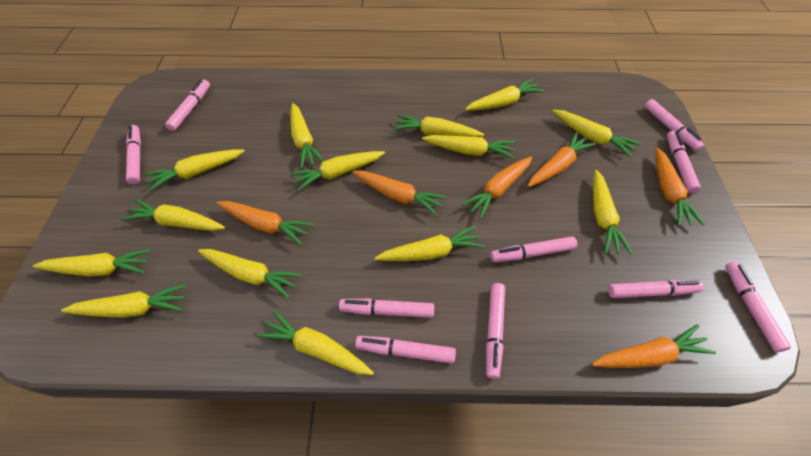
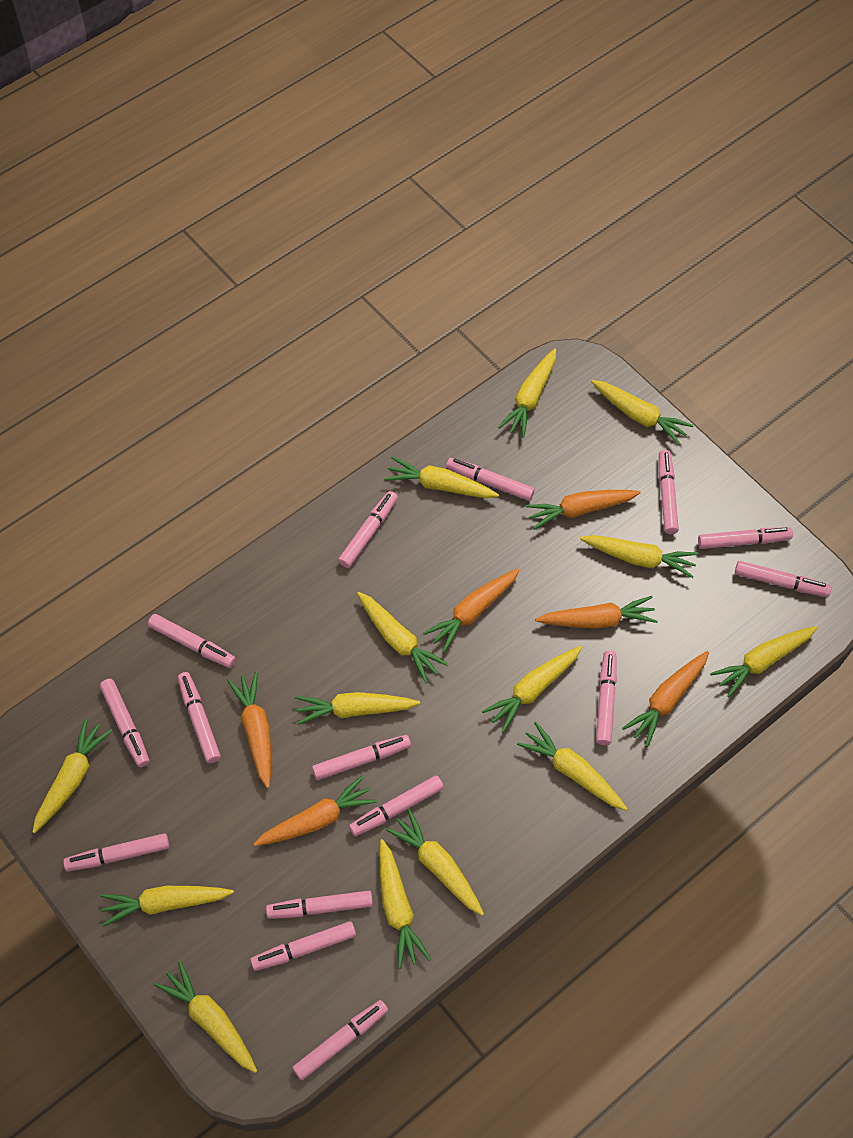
pink marker: 10 -> 15

